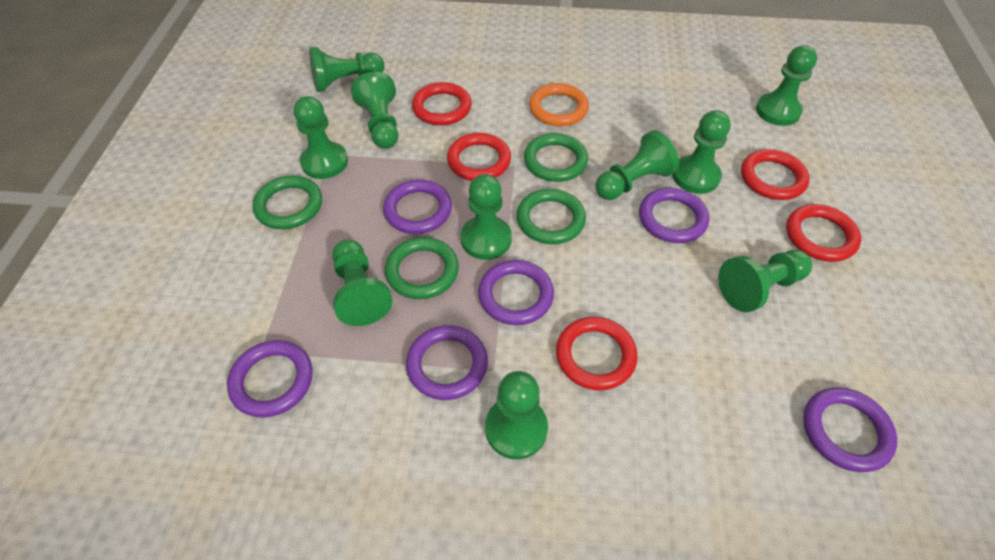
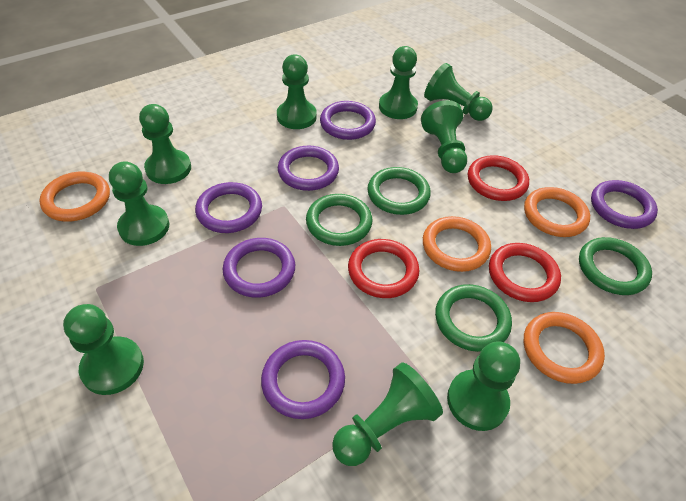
green pawn: 10 -> 9
orange ring: 1 -> 4
red ring: 5 -> 3

